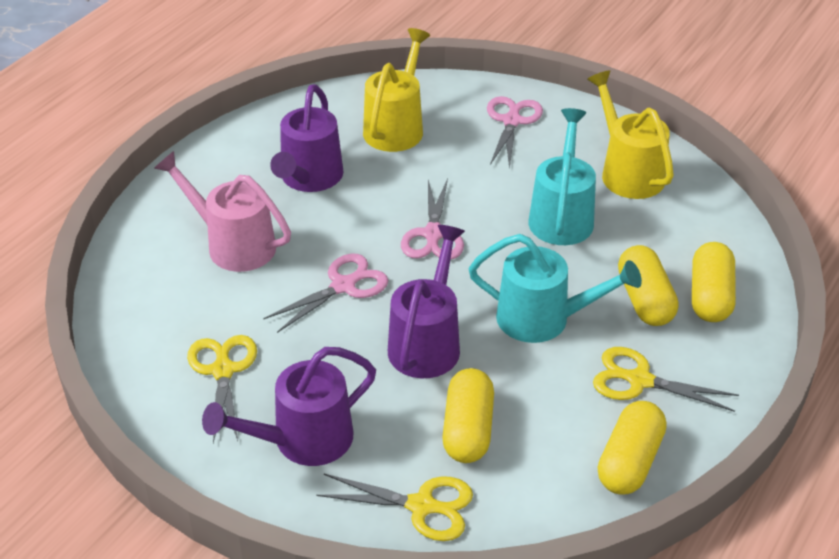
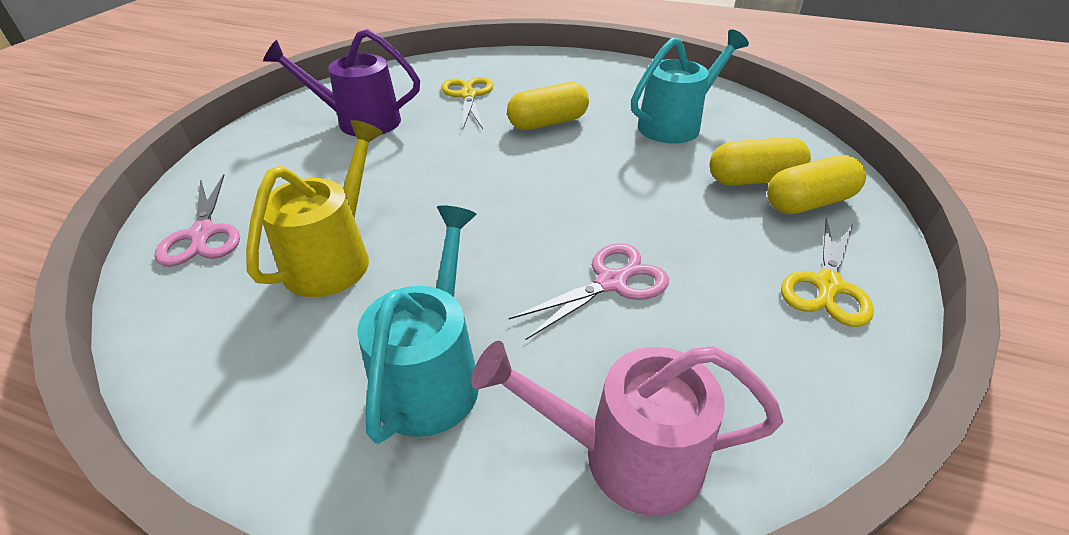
pink scissors: 3 -> 2
purple watering can: 3 -> 1
yellow capsule: 4 -> 3
yellow scissors: 3 -> 2
yellow watering can: 2 -> 1

